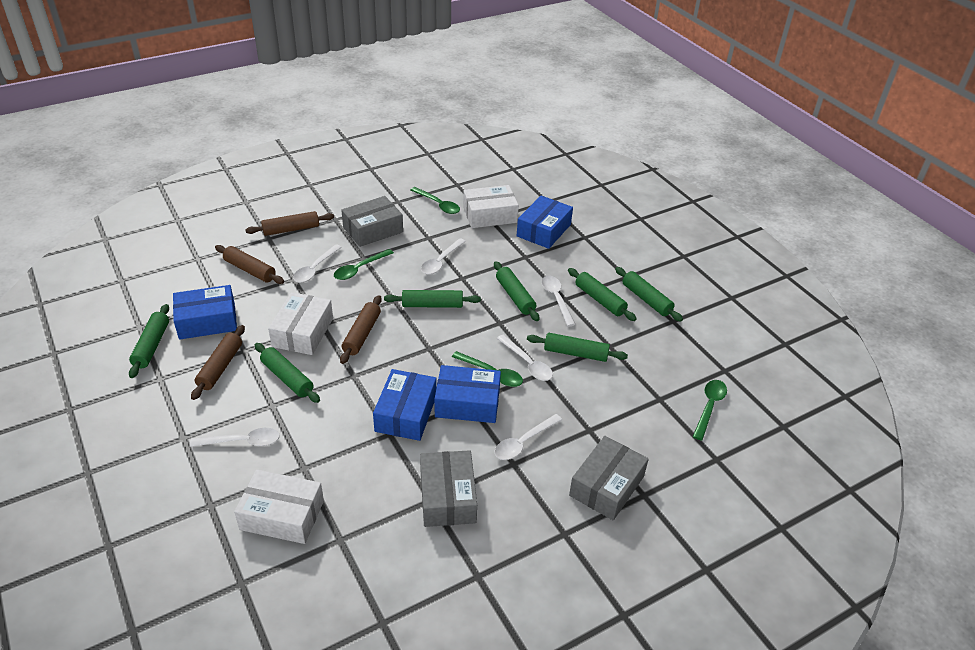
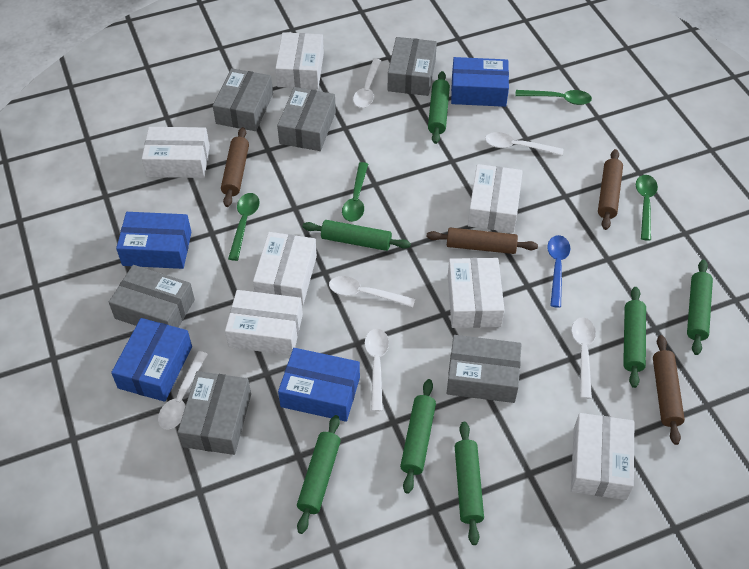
blue spoon: 0 -> 1
grey box: 3 -> 6
white box: 3 -> 7

